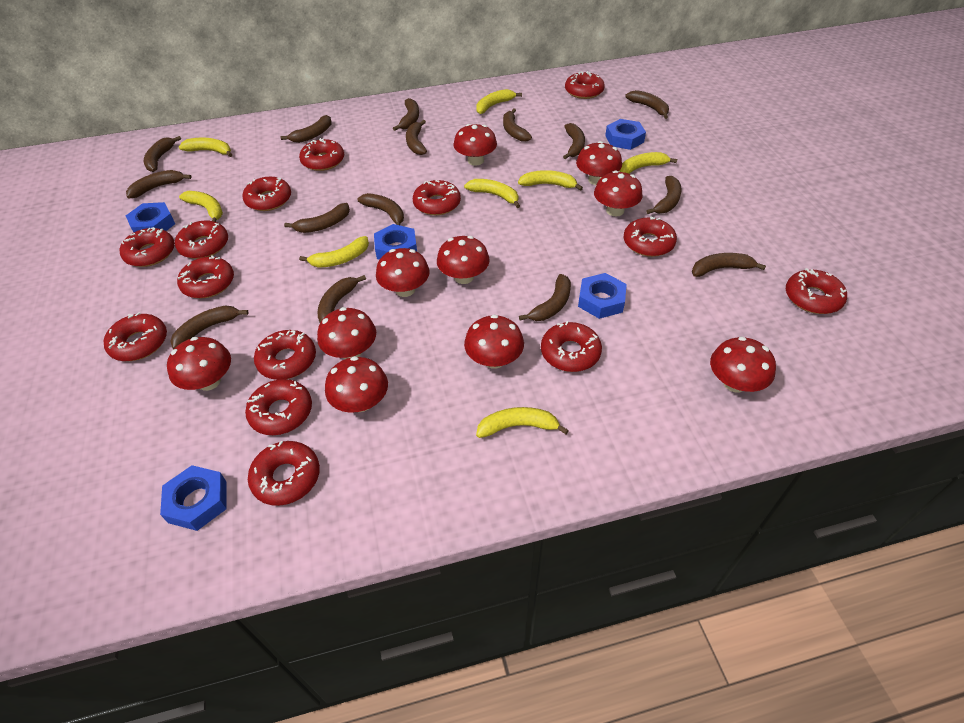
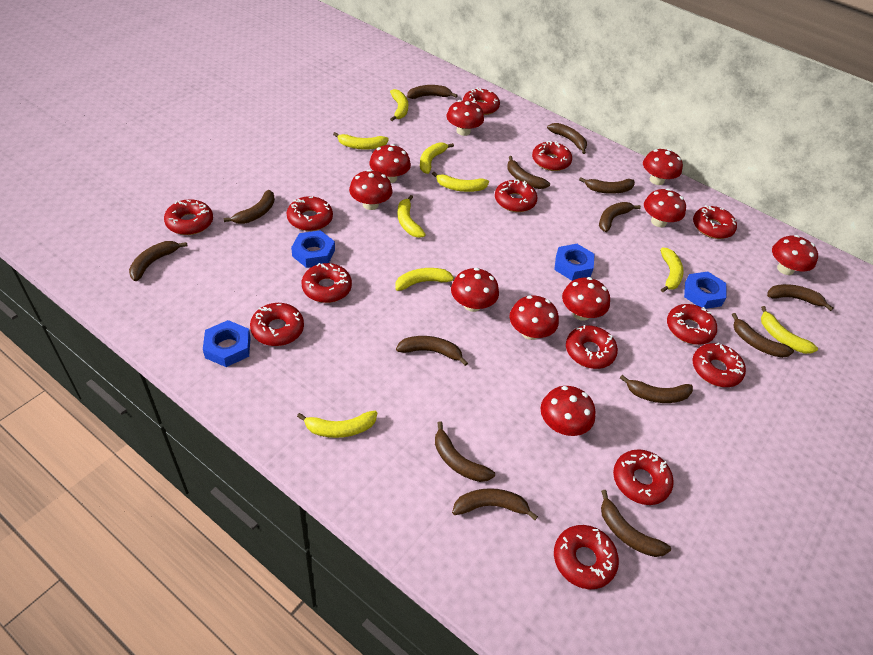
blue nut: 5 -> 4
brown banana: 15 -> 14
red donut: 14 -> 13
yellow banana: 8 -> 9

